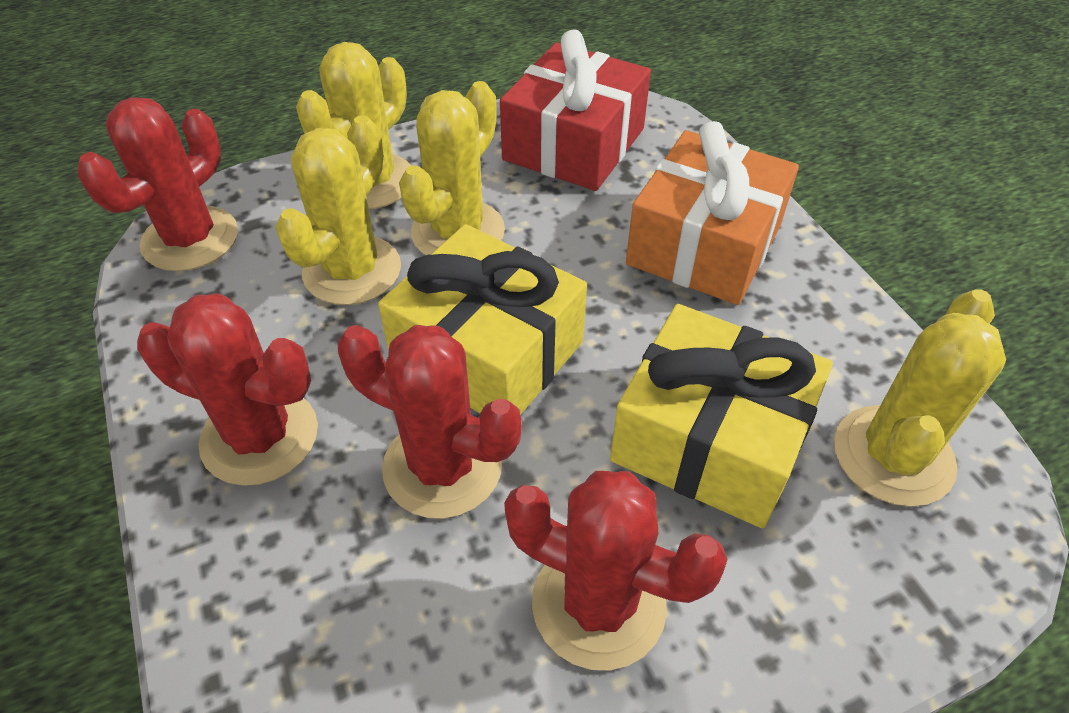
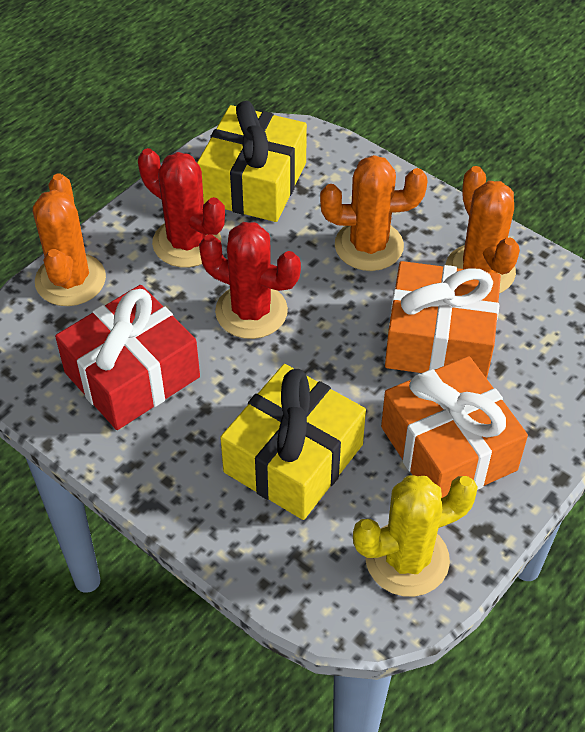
orange cactus: 0 -> 3
orange gift: 1 -> 2
red cactus: 4 -> 2
yellow cactus: 4 -> 1

